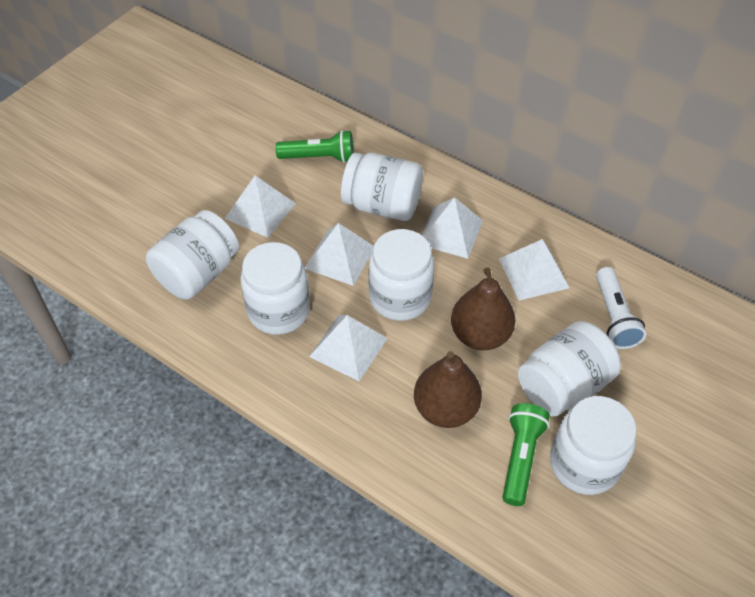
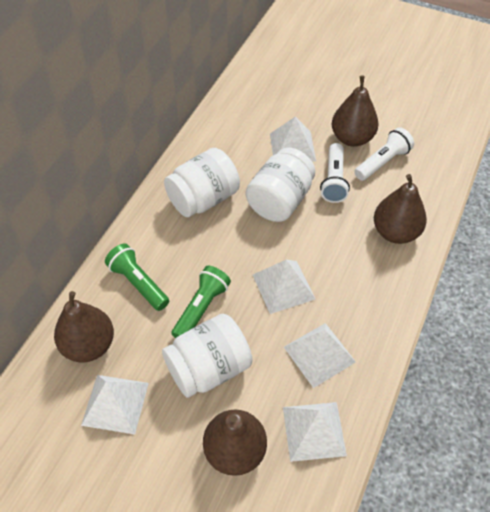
brown pear: 2 -> 4
white flashlight: 1 -> 2
white jar: 6 -> 3

